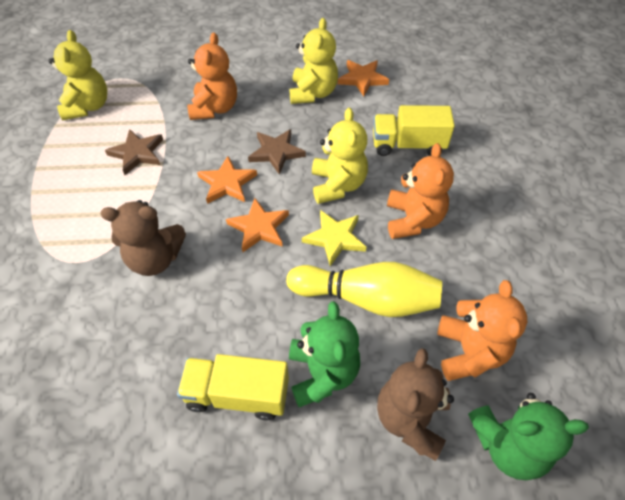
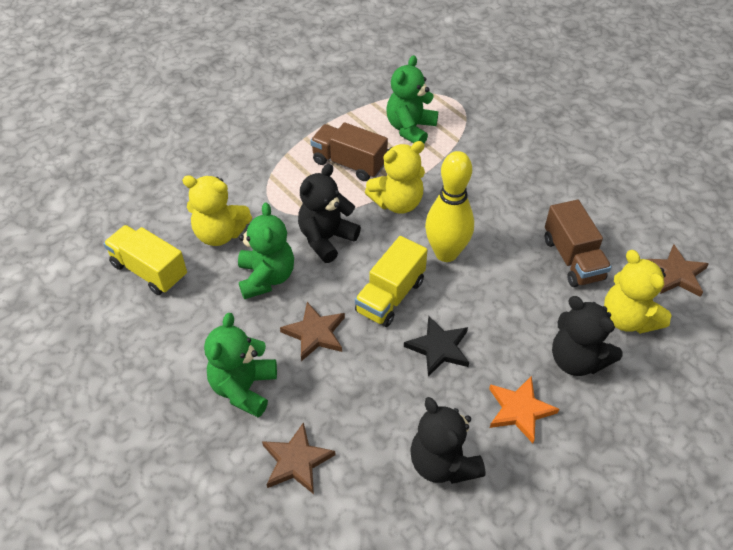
black star: 0 -> 1
black teddy bear: 0 -> 3
brown star: 2 -> 3
brown teddy bear: 2 -> 0
brown truck: 0 -> 2
green teddy bear: 2 -> 3
orange star: 3 -> 1
orange teddy bear: 3 -> 0
yellow star: 1 -> 0

